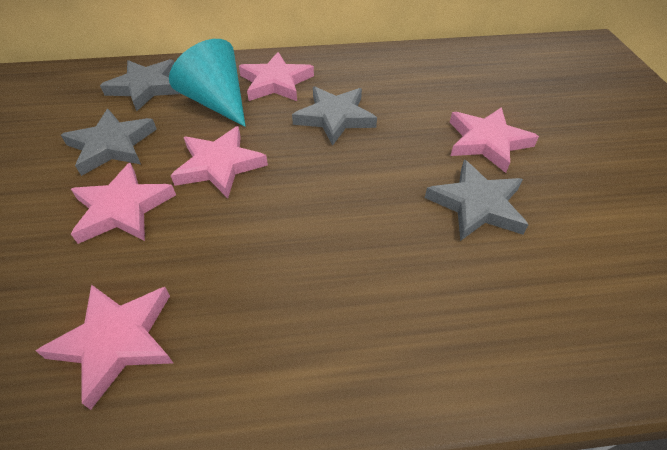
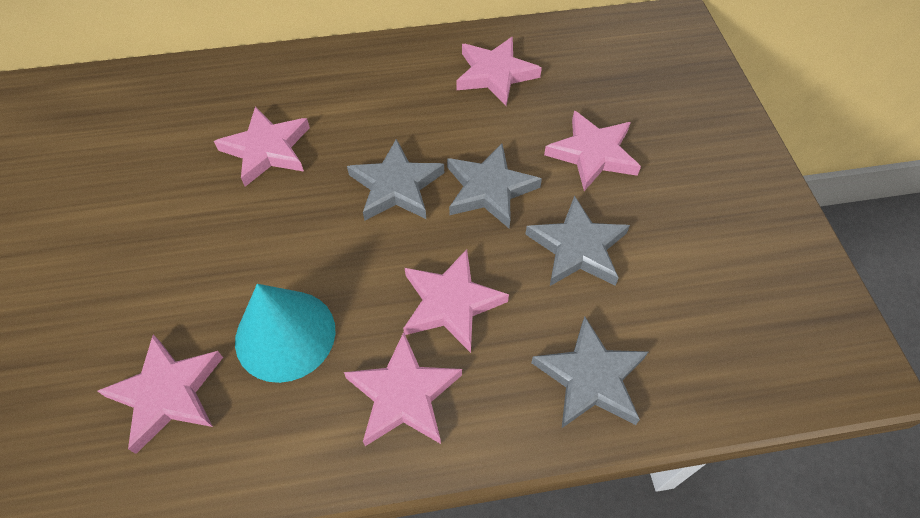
pink star: 5 -> 6

